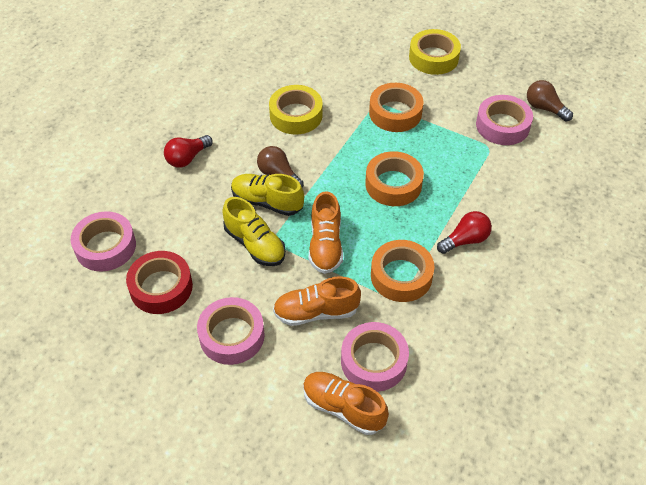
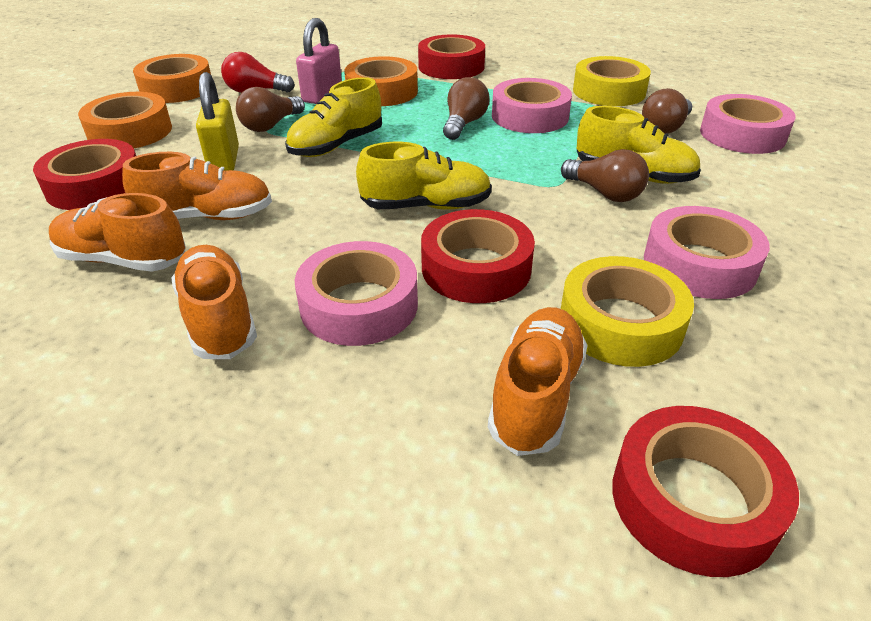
brown light bulb: 2 -> 4
orange shoe: 3 -> 4
pink padlock: 0 -> 1
red light bulb: 2 -> 1
red tape: 1 -> 4
yellow padlock: 0 -> 1
yellow shoe: 2 -> 3

